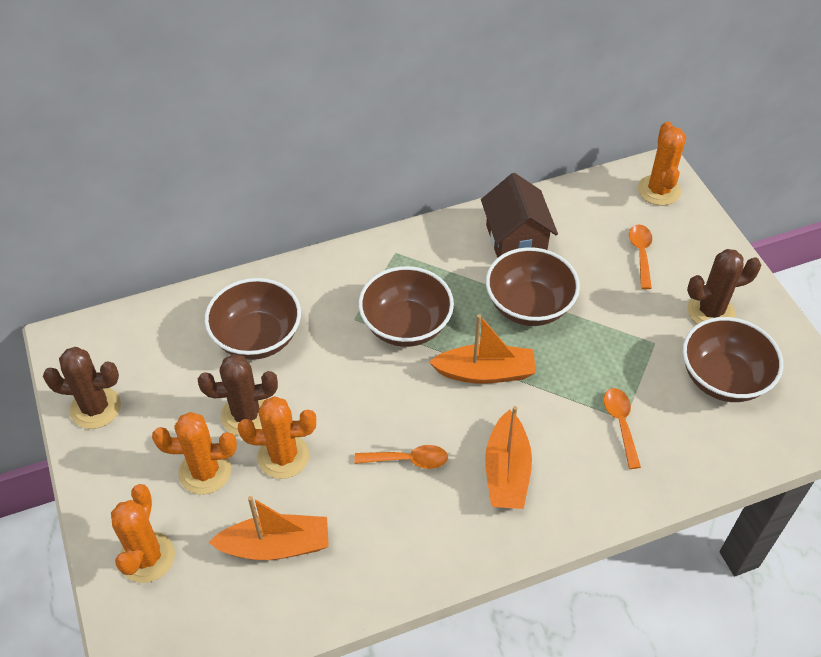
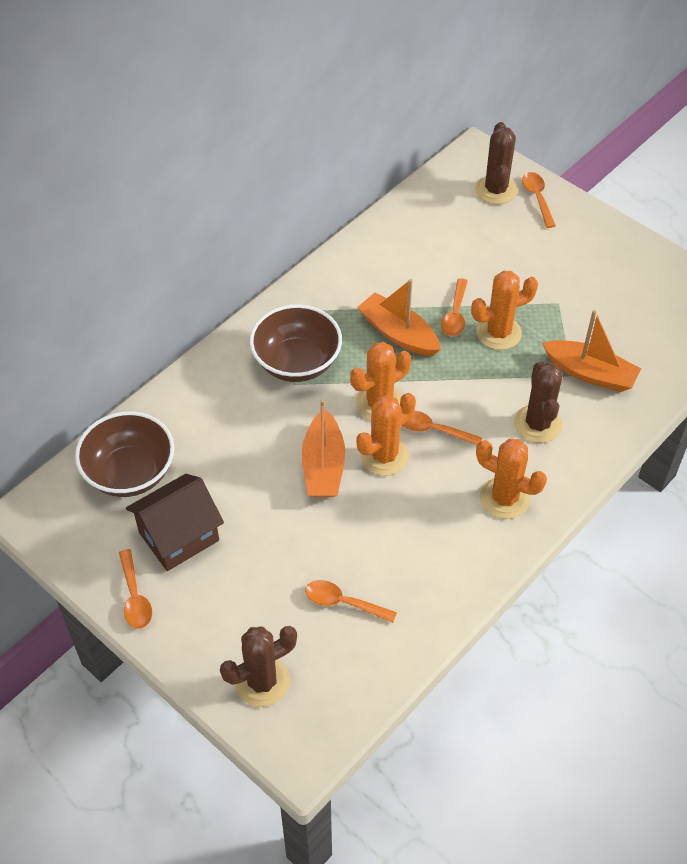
brown bowl: 4 -> 2
orange spoon: 3 -> 5

